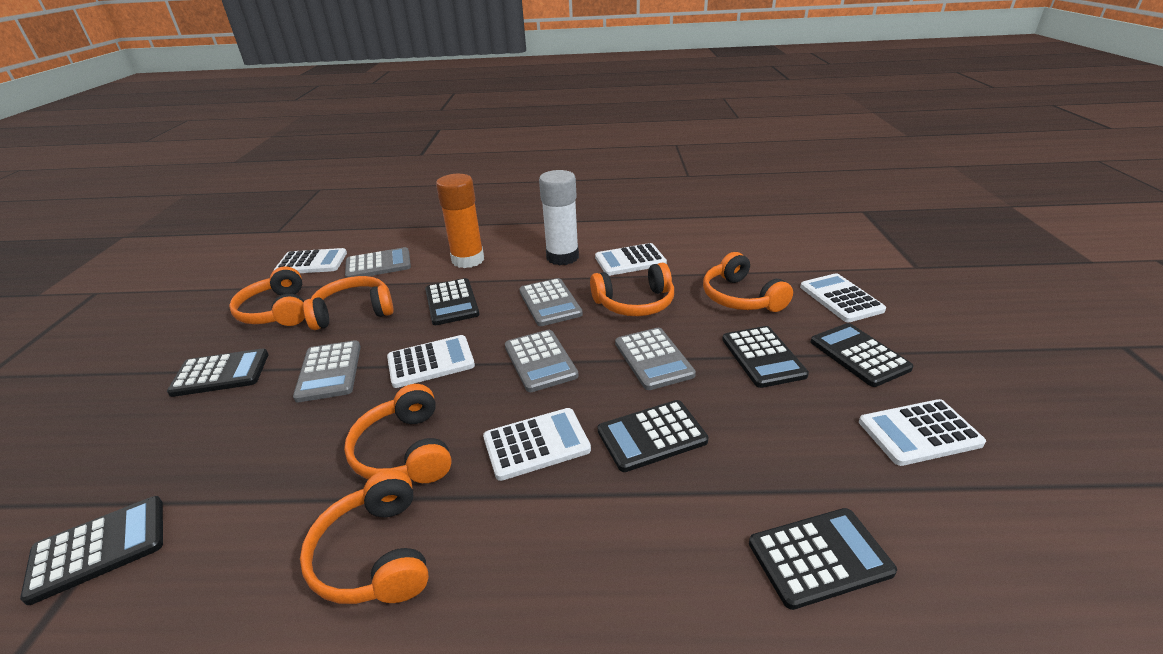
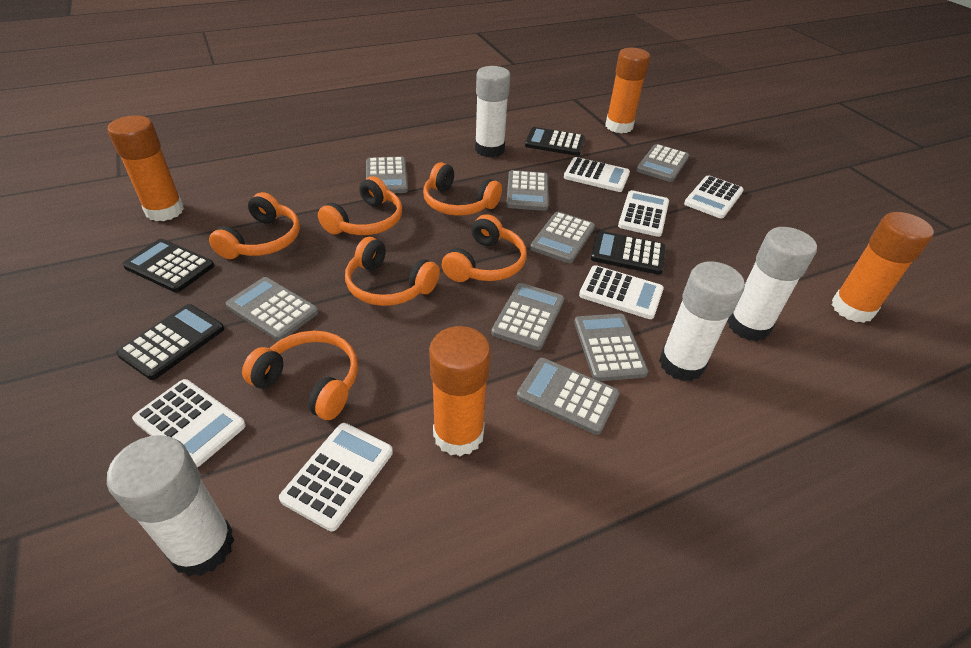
black calculator: 7 -> 4
grey calculator: 5 -> 8
orange glue stick: 1 -> 4
white glue stick: 1 -> 4

